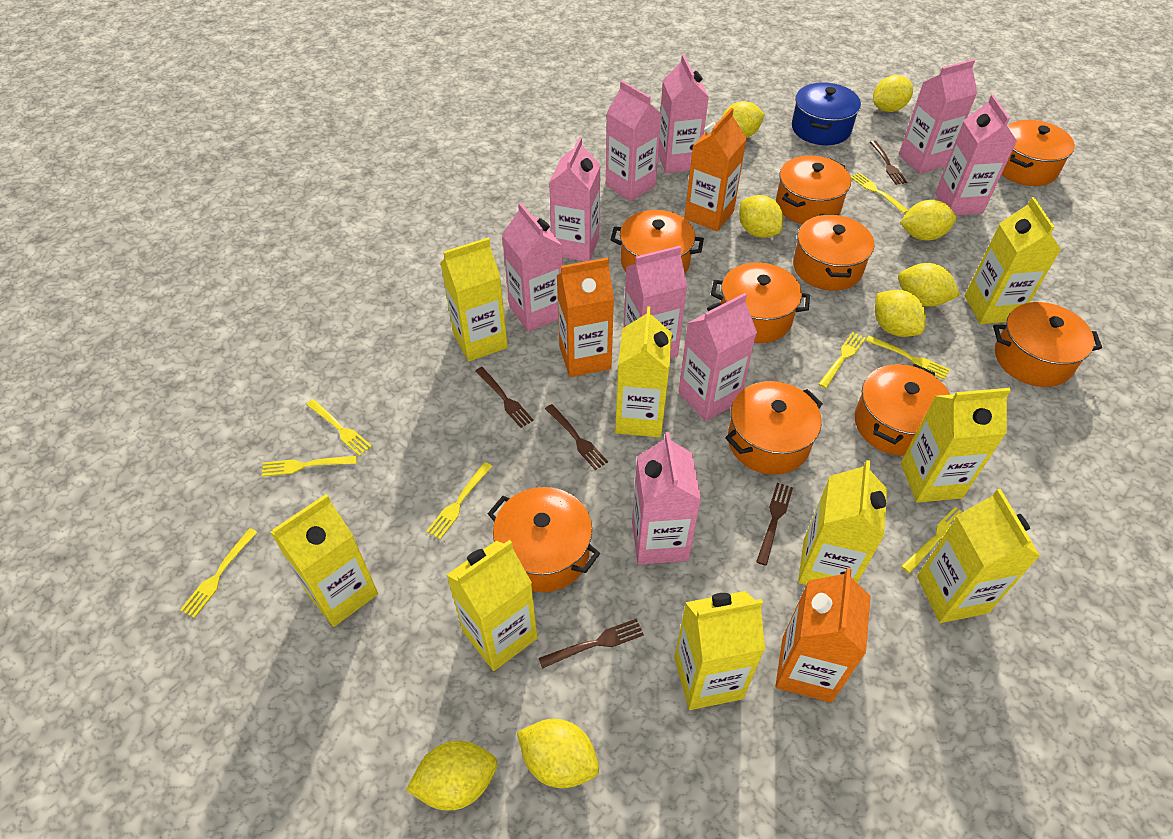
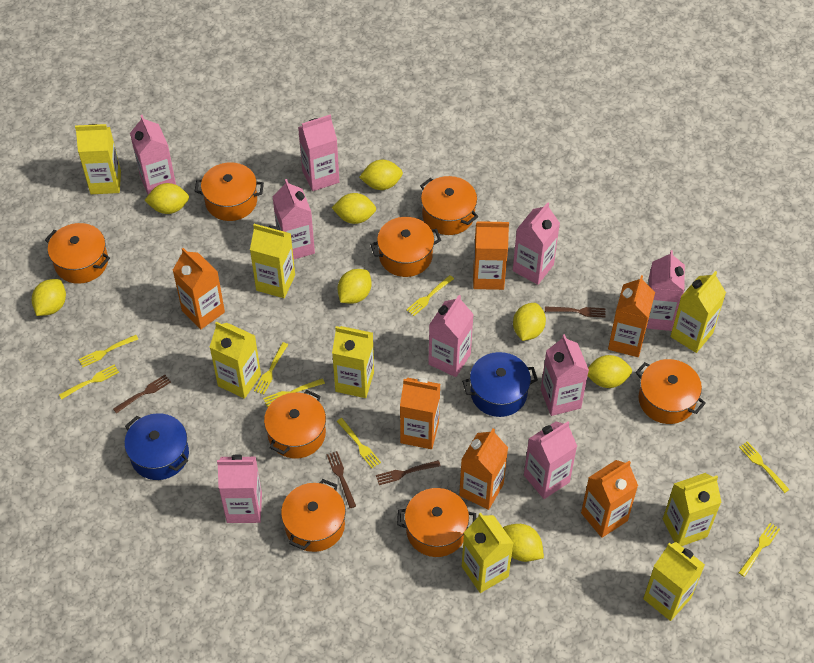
blue pot: 1 -> 2
brown fork: 5 -> 4
orange carton: 3 -> 6
orange pot: 9 -> 8
yellow carton: 9 -> 8

